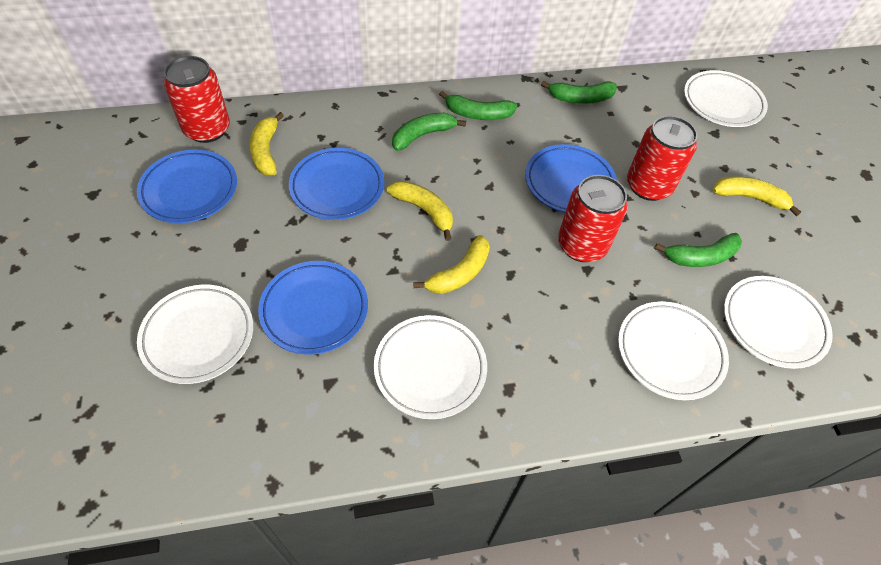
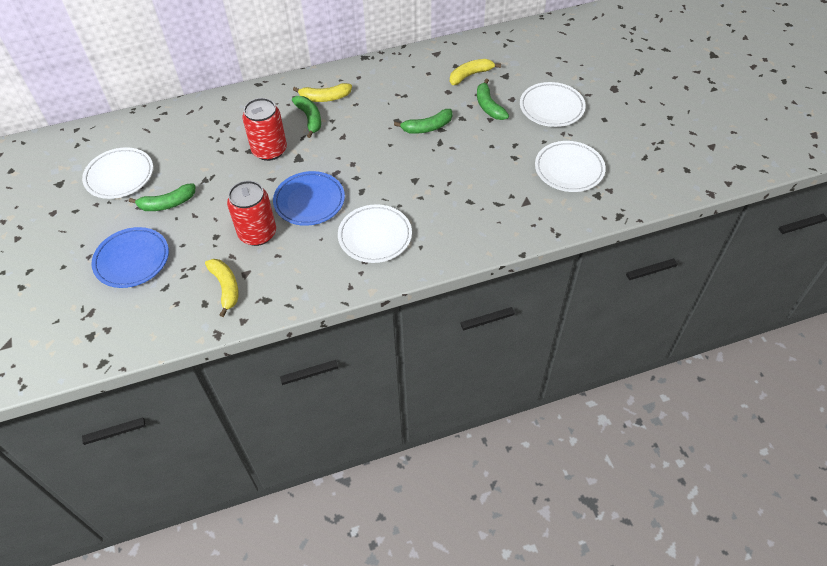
blue plate: 4 -> 2
red can: 3 -> 2
white plate: 5 -> 4
yellow banana: 4 -> 3

